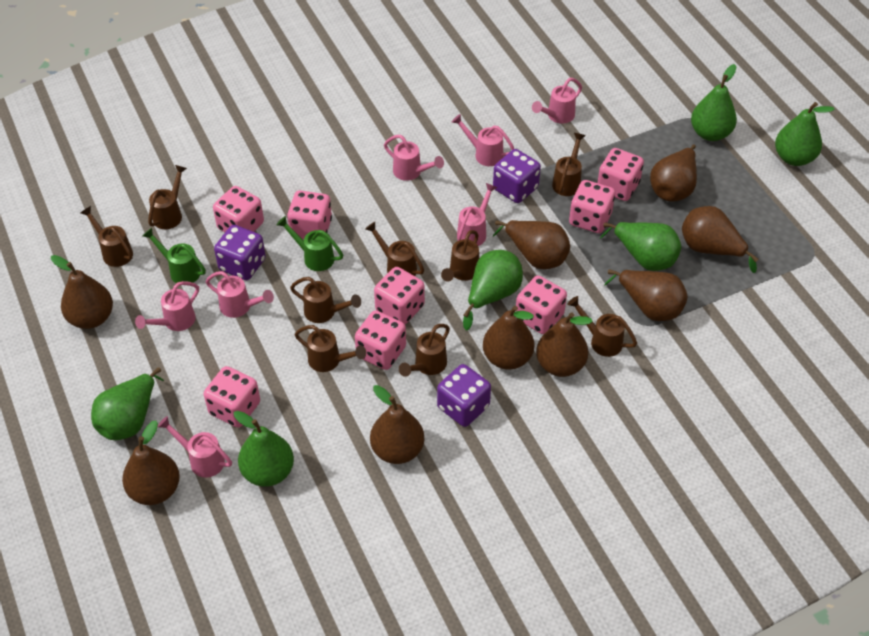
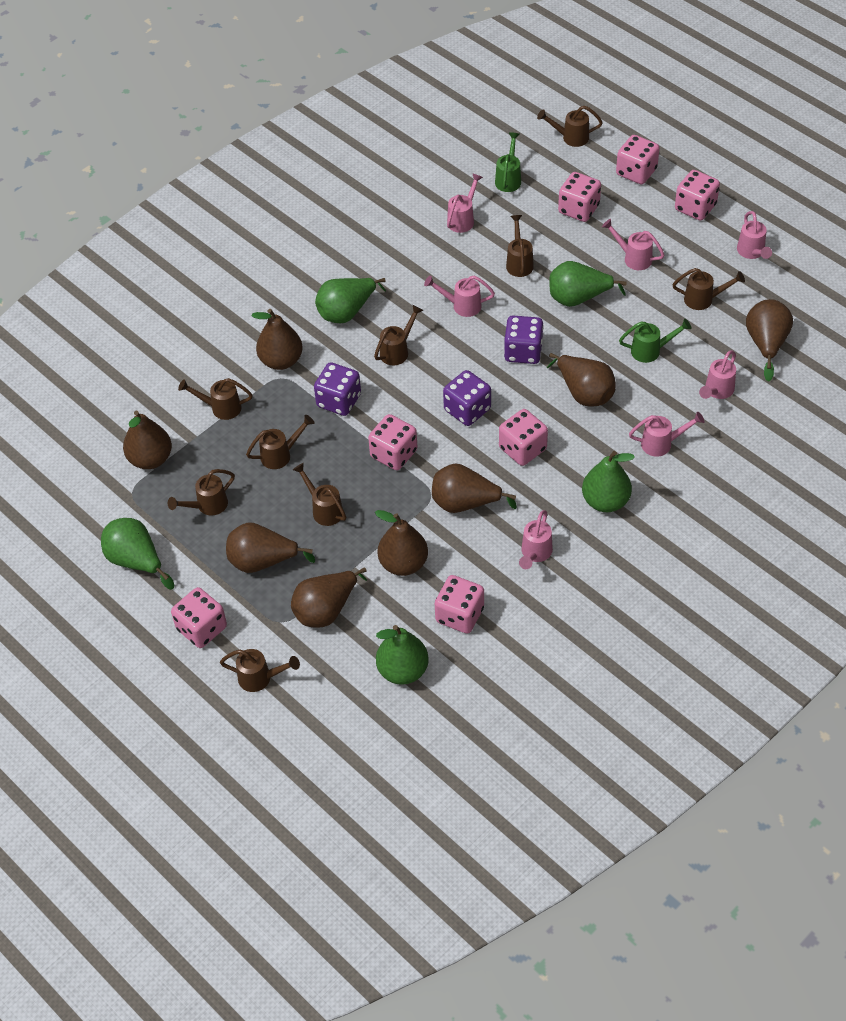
brown pear: 9 -> 8
green pear: 6 -> 5
pink dice: 8 -> 7

